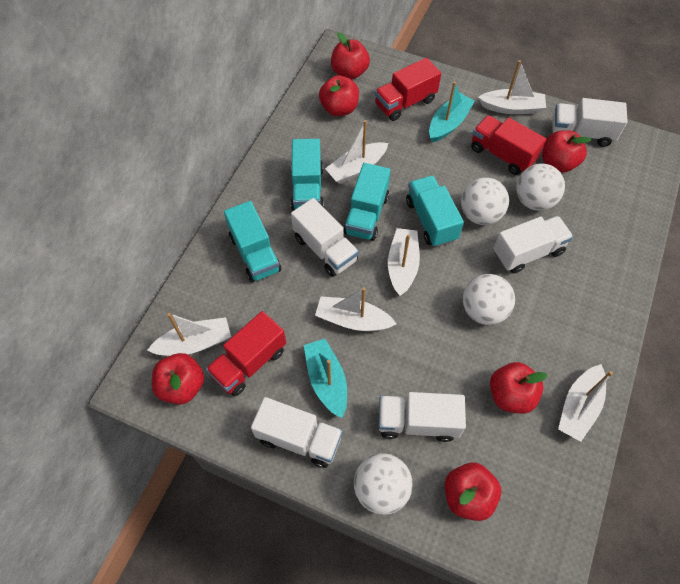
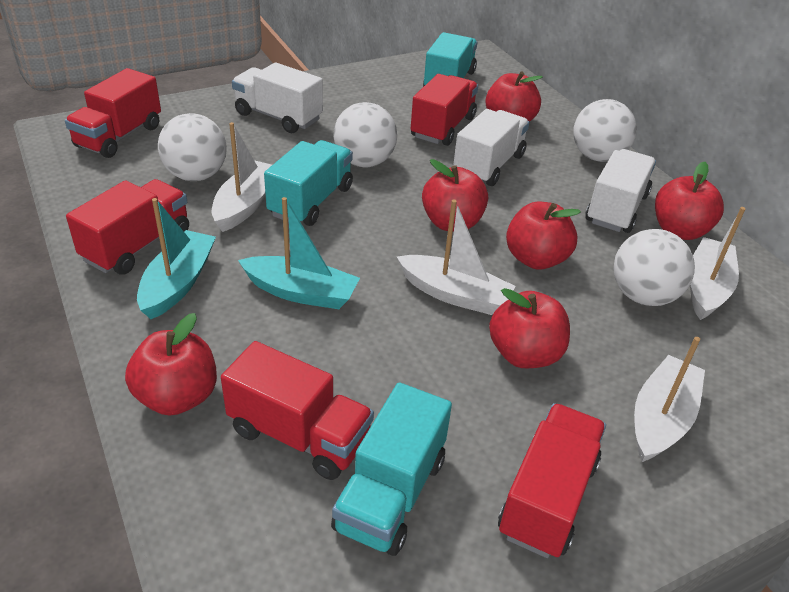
red truck: 3 -> 5
turquoise truck: 4 -> 3
white boat: 6 -> 4
white truck: 5 -> 3

